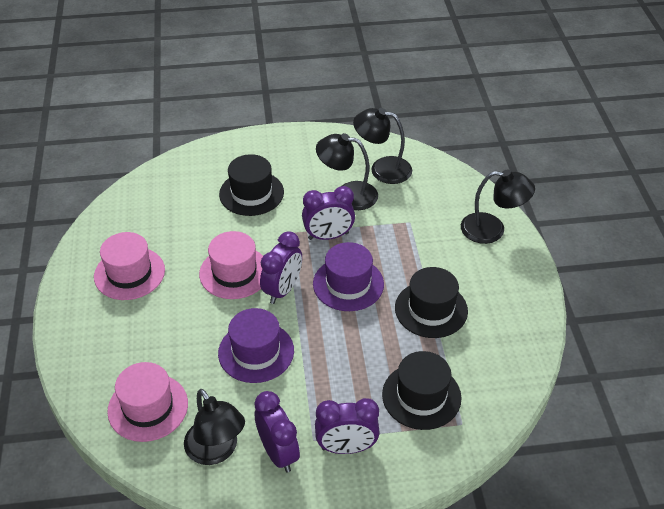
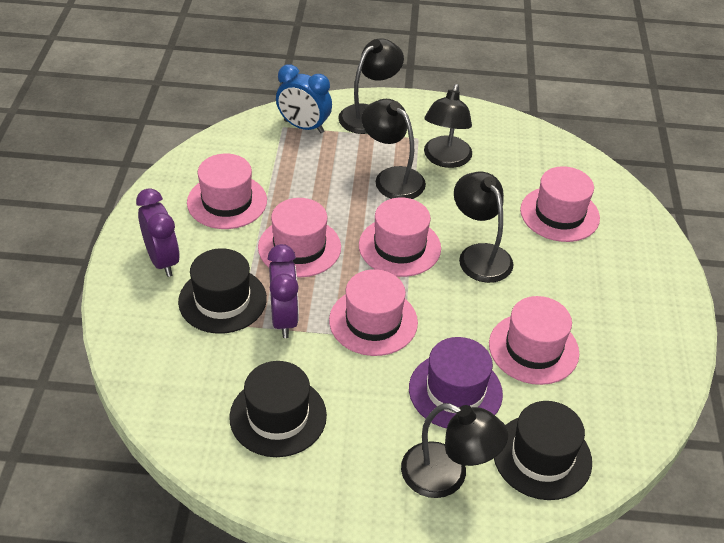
black lamp: 4 -> 5
blue clock: 0 -> 1
pink hat: 3 -> 6
purple clock: 4 -> 2
purple hat: 2 -> 1

